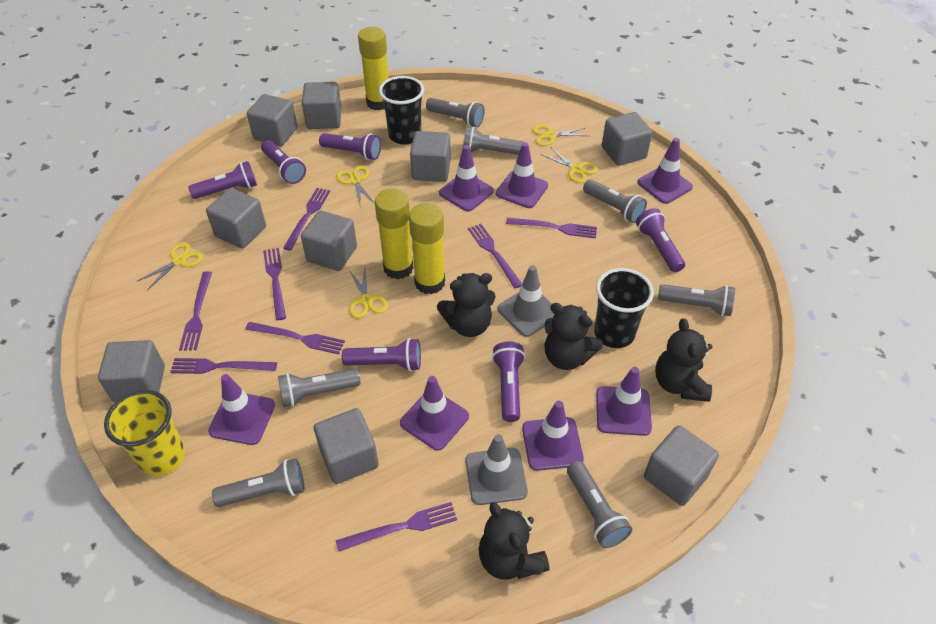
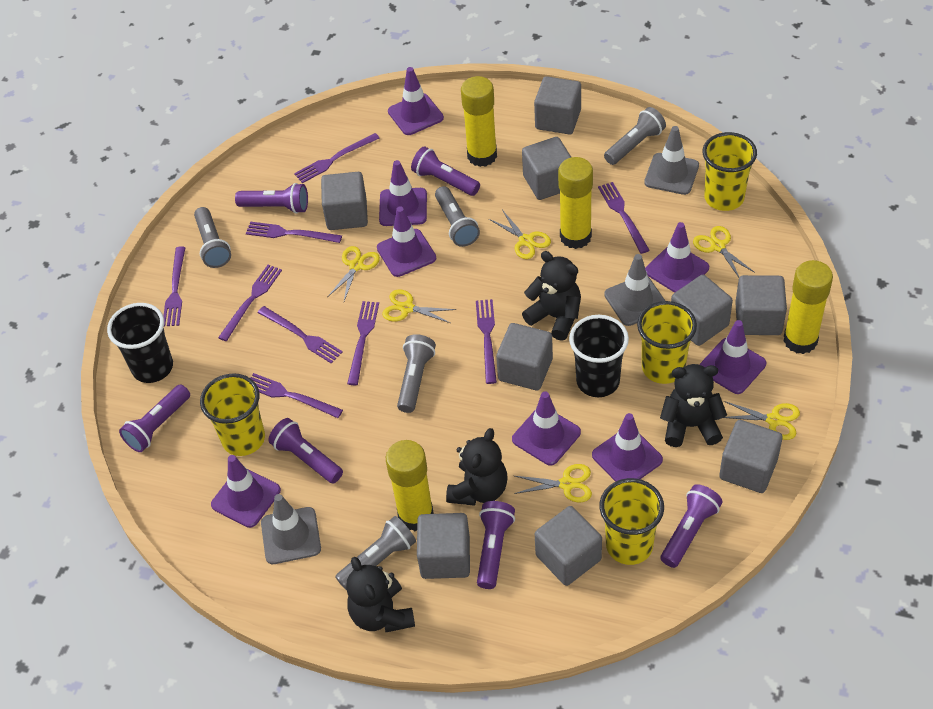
grey flashlight: 7 -> 5
grey traffic cone: 2 -> 3
purple fork: 8 -> 9
purple traffic cone: 7 -> 8
yellow cup: 1 -> 4
yellow glue stick: 3 -> 4
yellow scissors: 5 -> 6

